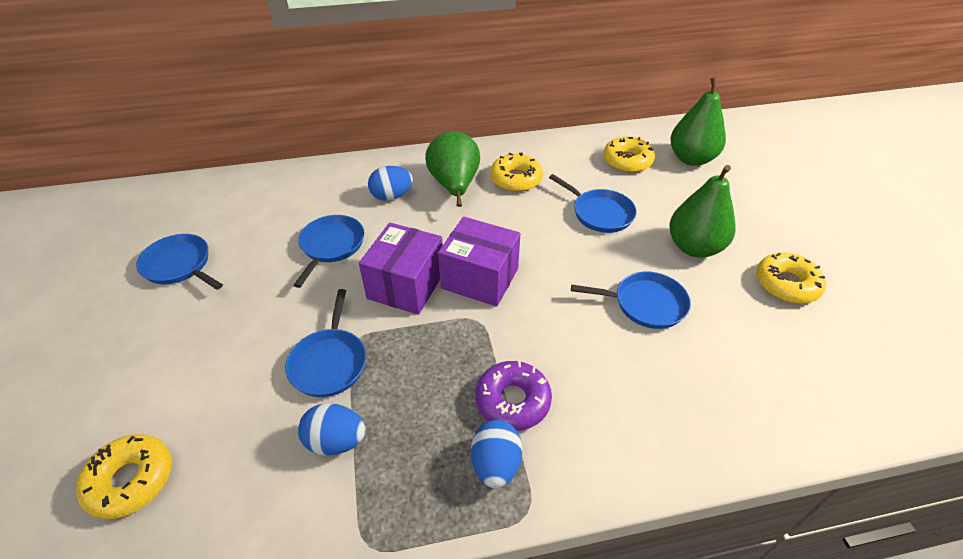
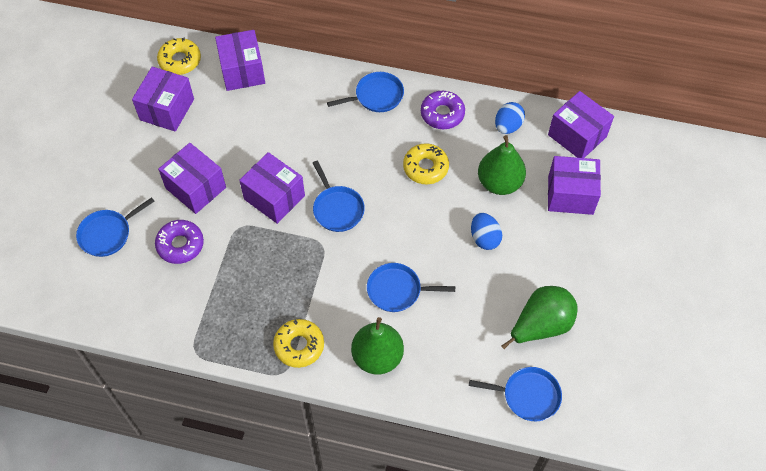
blue egg: 3 -> 2
purple box: 2 -> 6
purple donut: 1 -> 2
yellow donut: 4 -> 3

